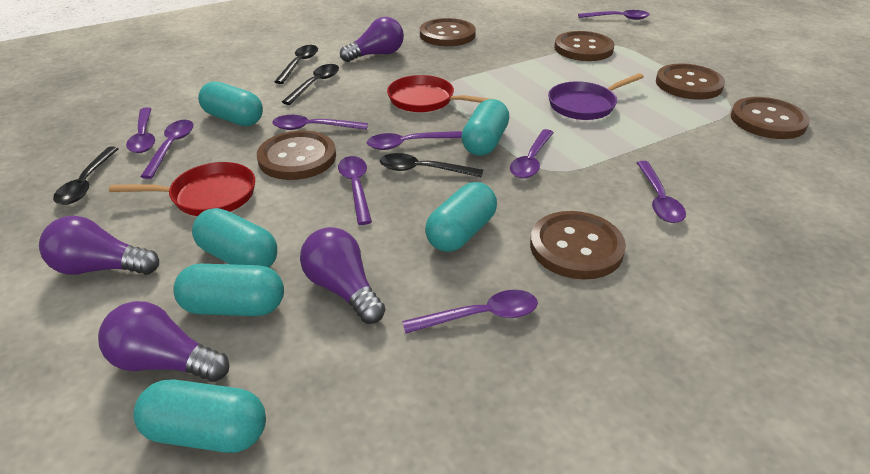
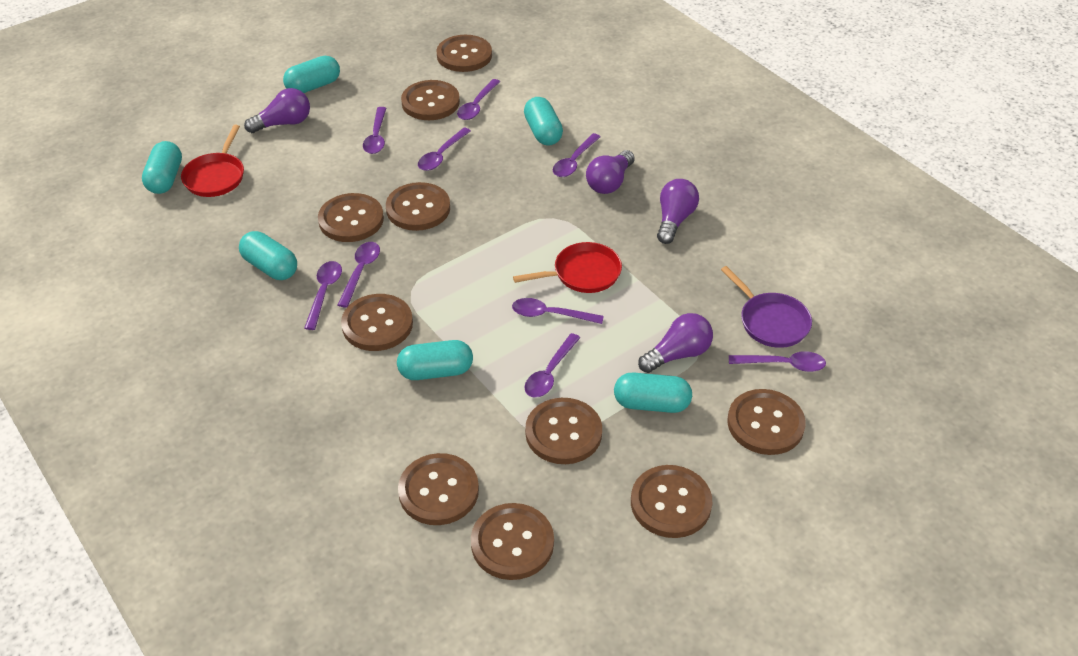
black spoon: 4 -> 0
brown button: 6 -> 10

